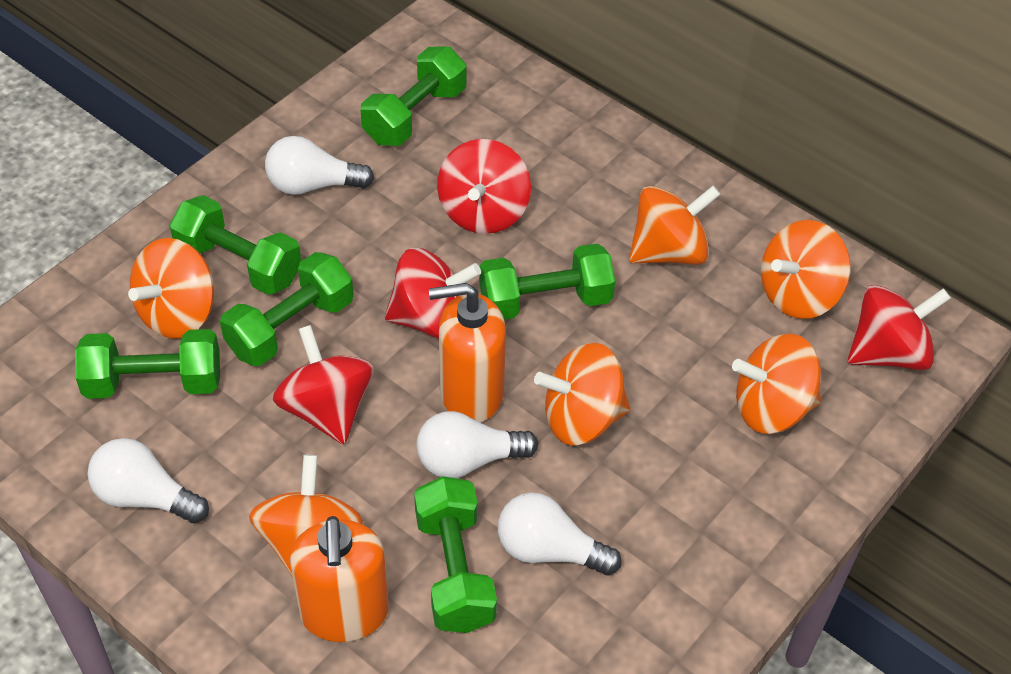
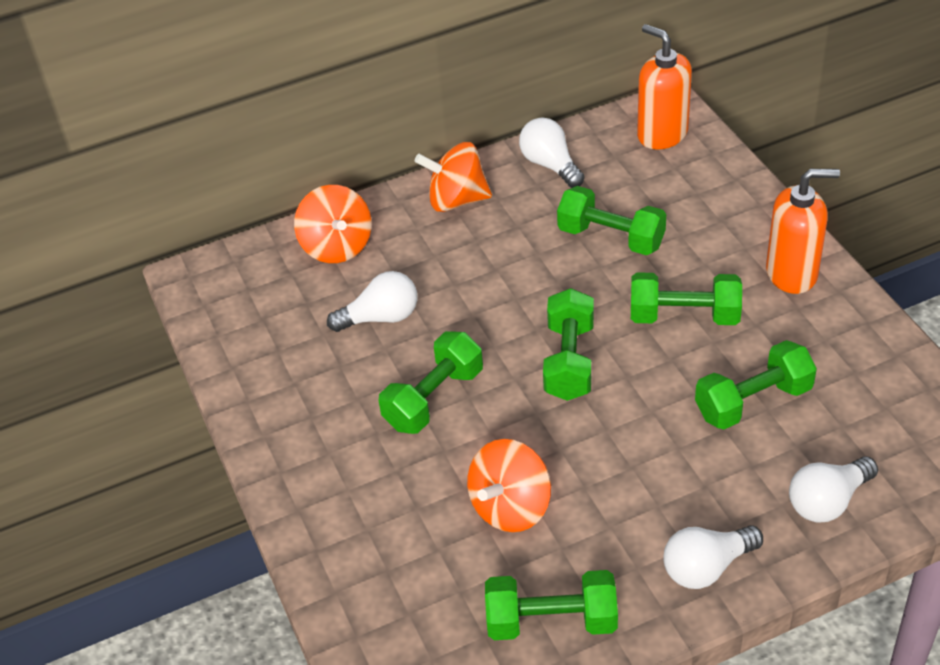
orange spinning top: 6 -> 3
red spinning top: 4 -> 0

